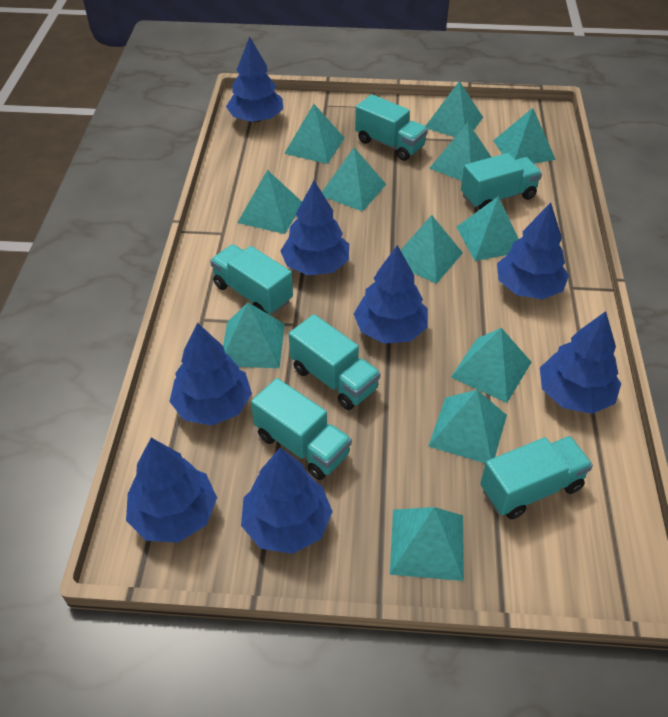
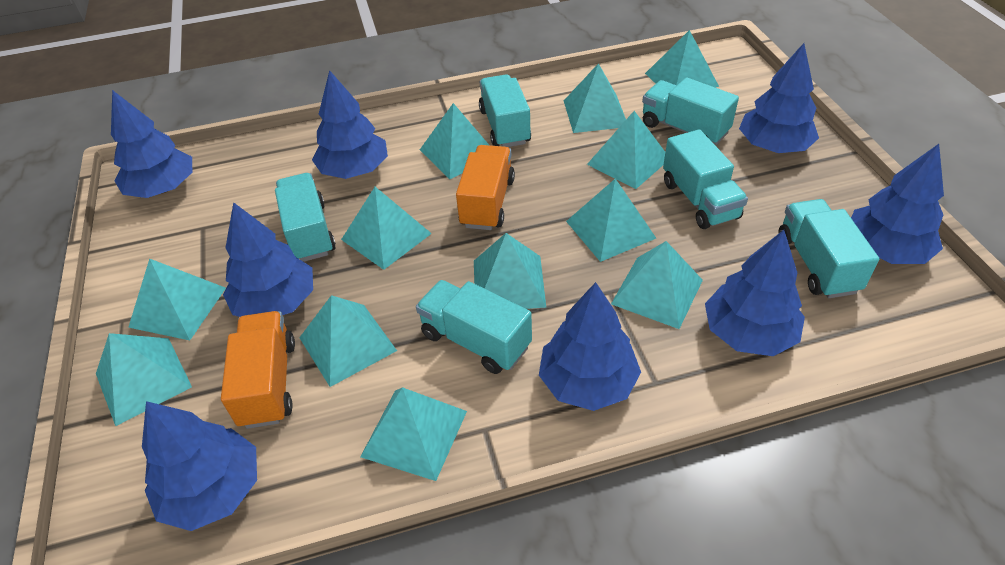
orange truck: 0 -> 2

